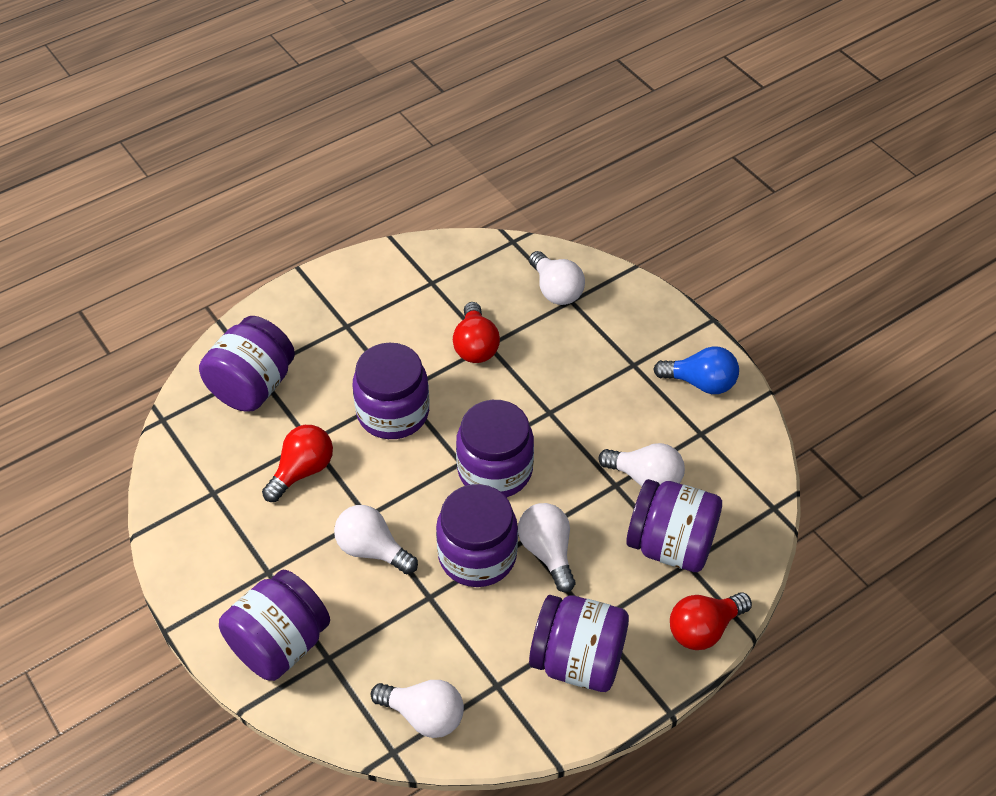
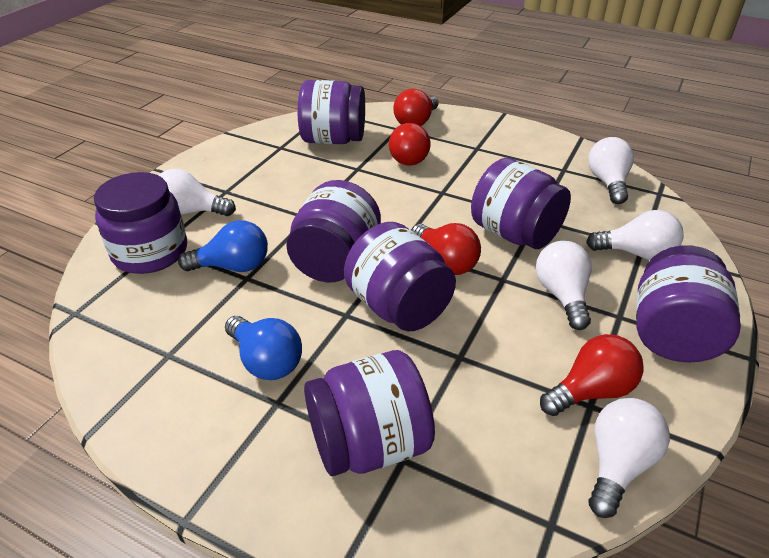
blue light bulb: 1 -> 2
red light bulb: 3 -> 4

